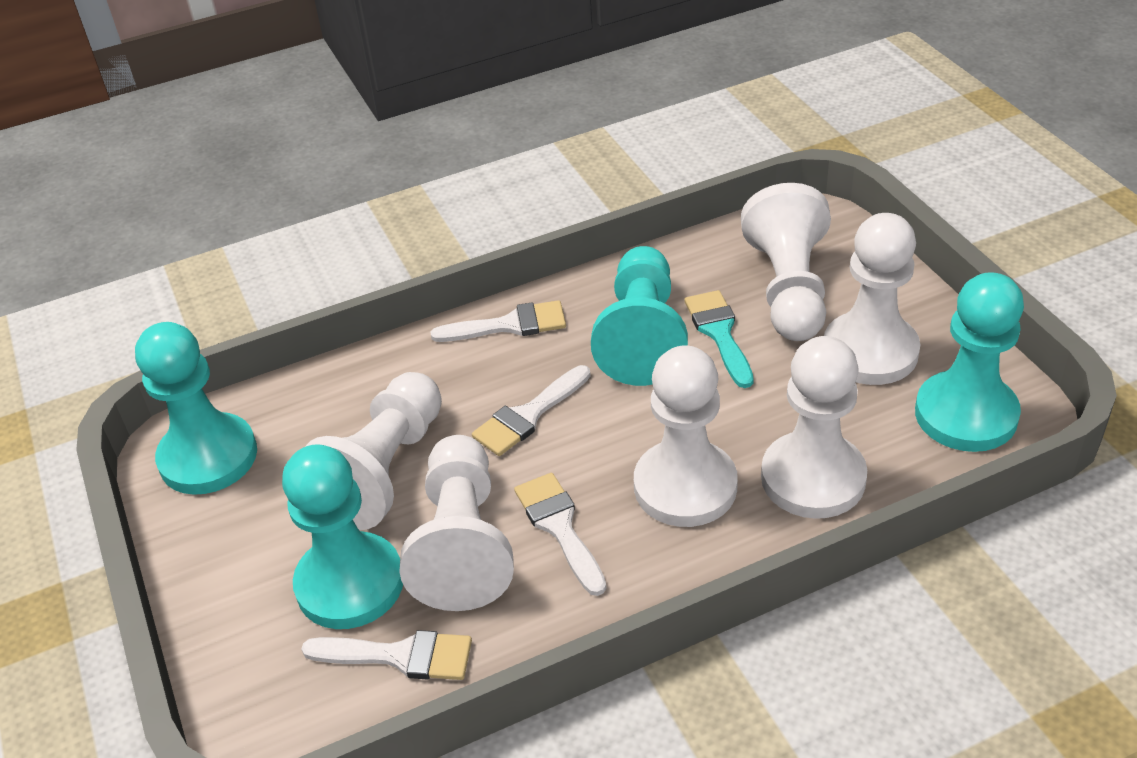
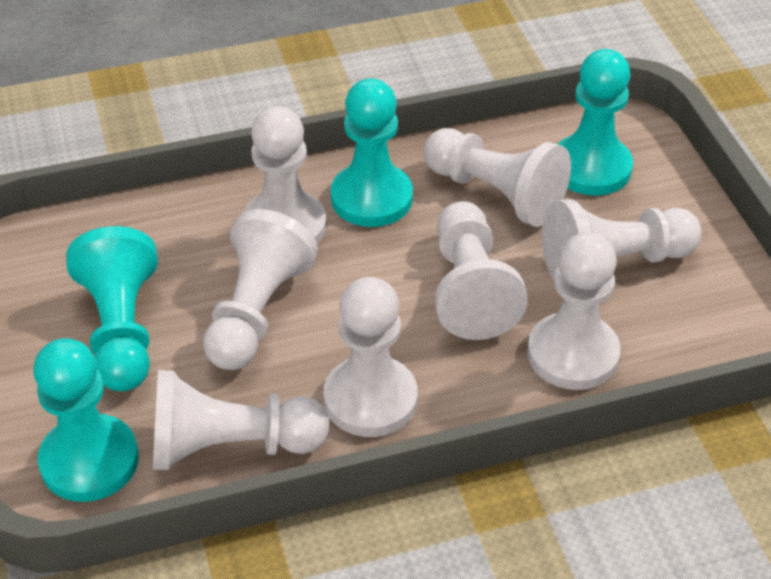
turquoise brush: 1 -> 0
white brush: 4 -> 0
white pawn: 6 -> 8

